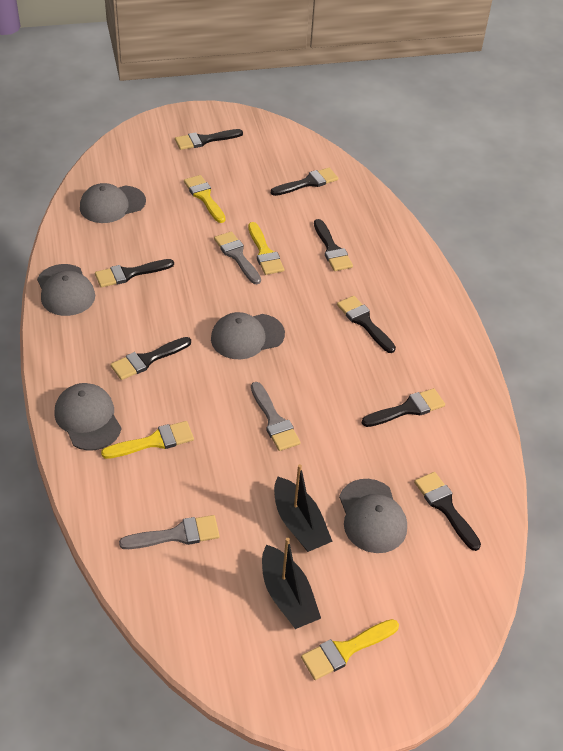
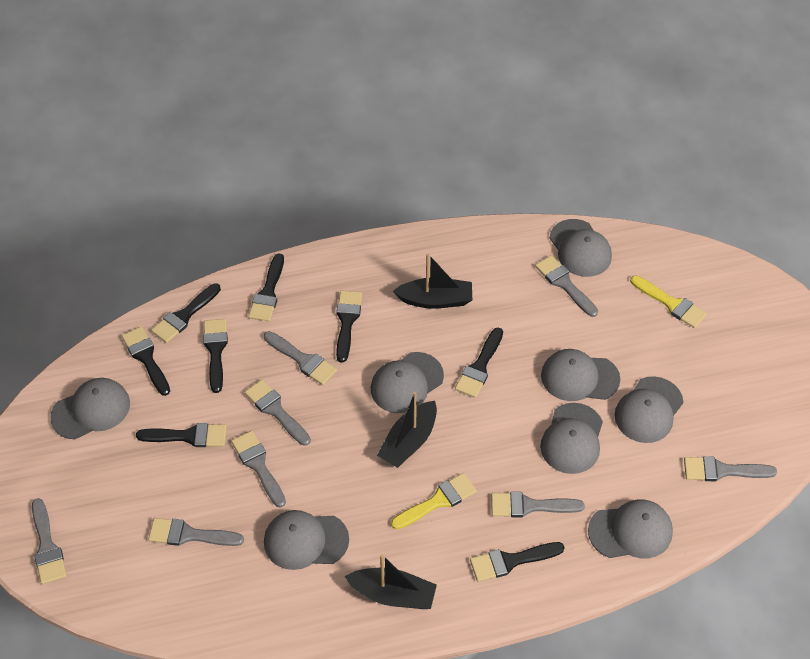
black boat: 2 -> 3
grey brush: 3 -> 8
grey cap: 5 -> 8
yellow brush: 4 -> 2

